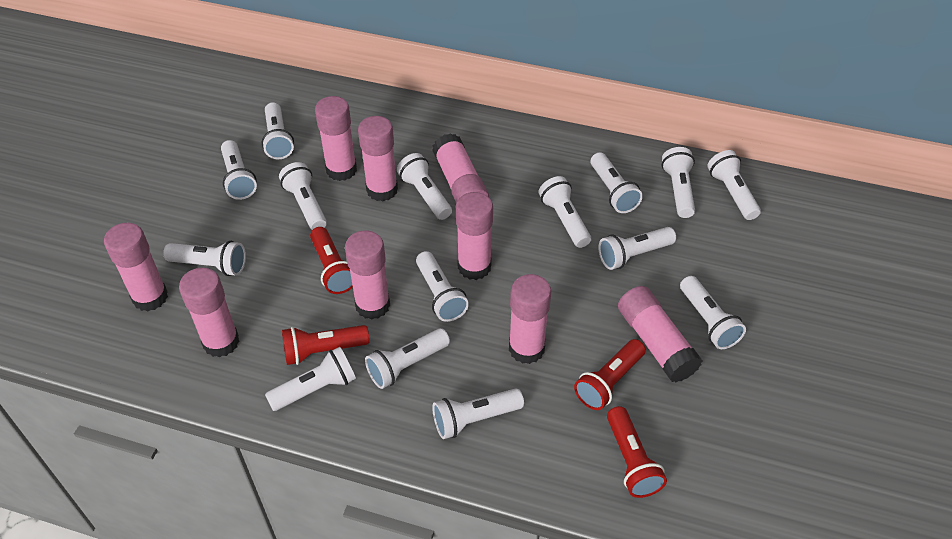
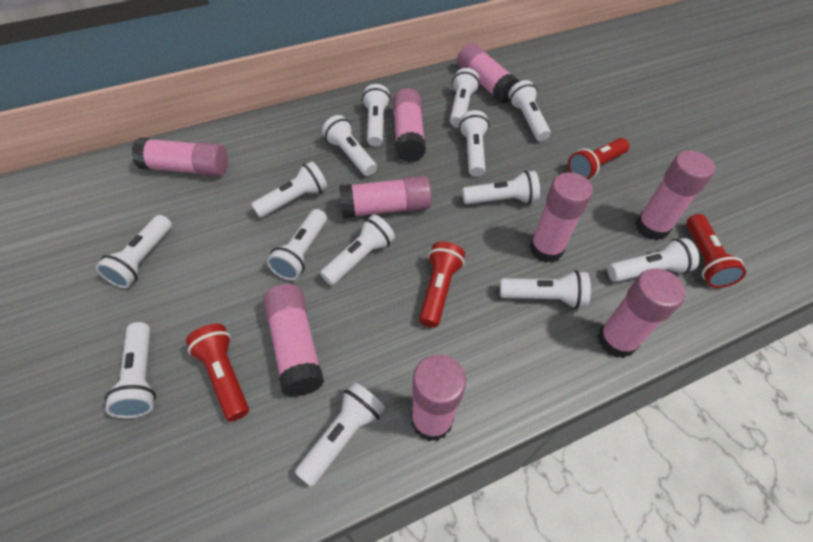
white flashlight: 15 -> 14

